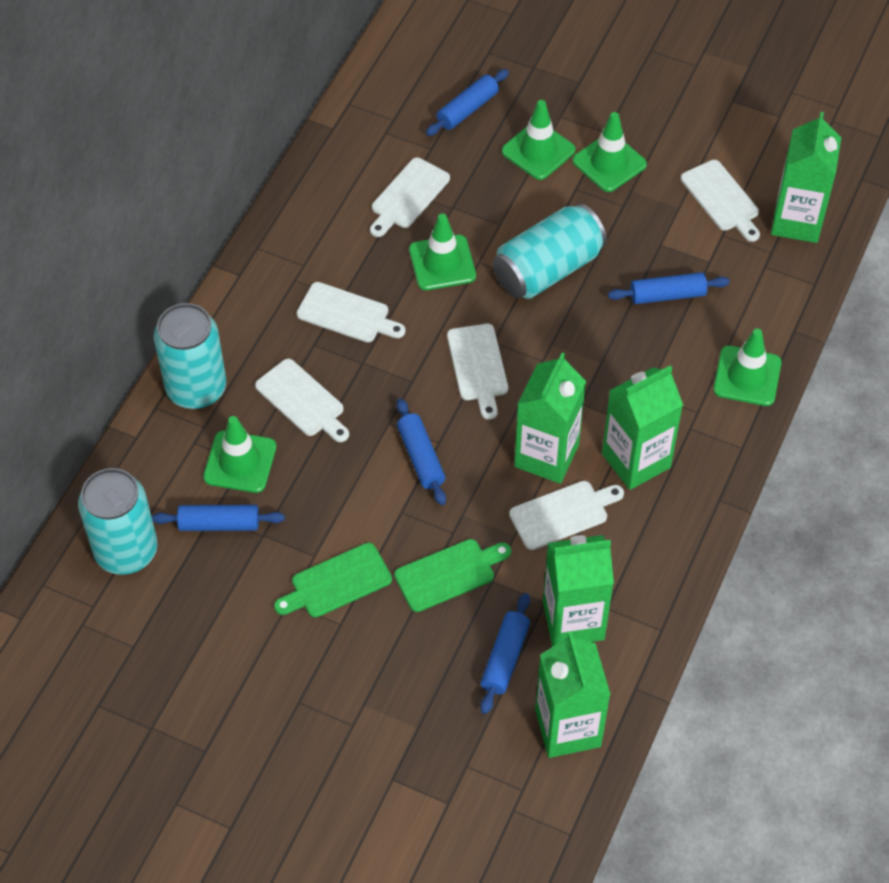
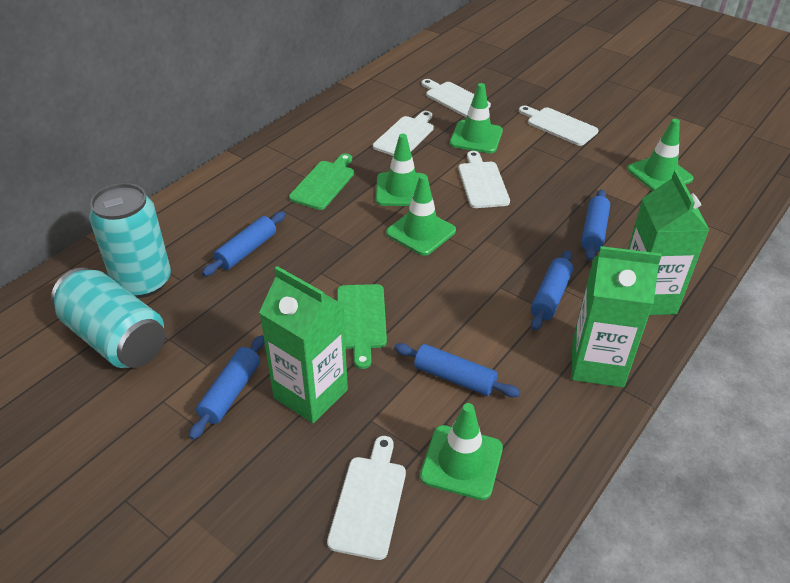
green carton: 5 -> 3
turquoise can: 3 -> 2
white cutting board: 6 -> 5

